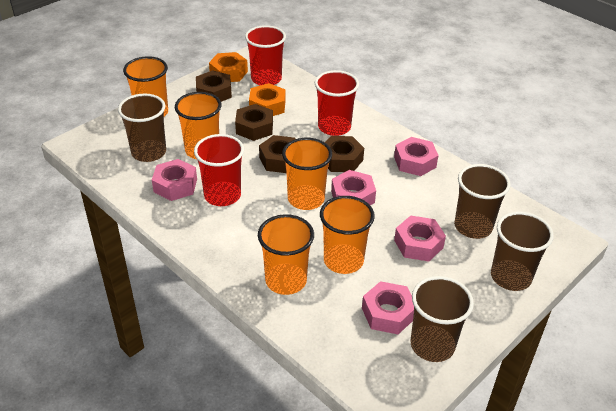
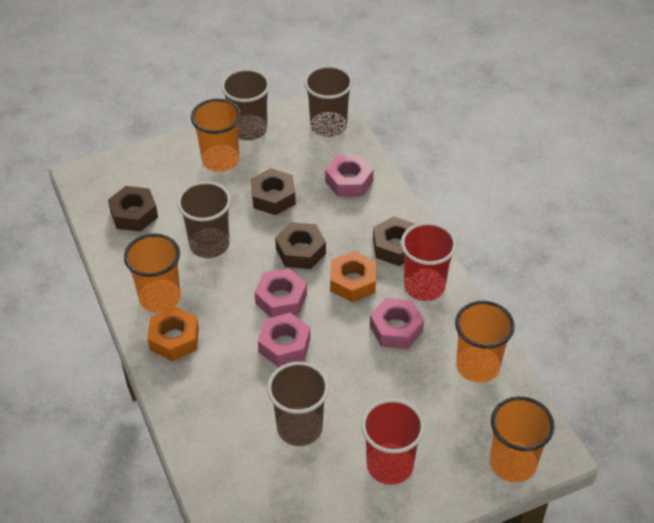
orange cup: 5 -> 4
pink nut: 5 -> 4
red cup: 3 -> 2

